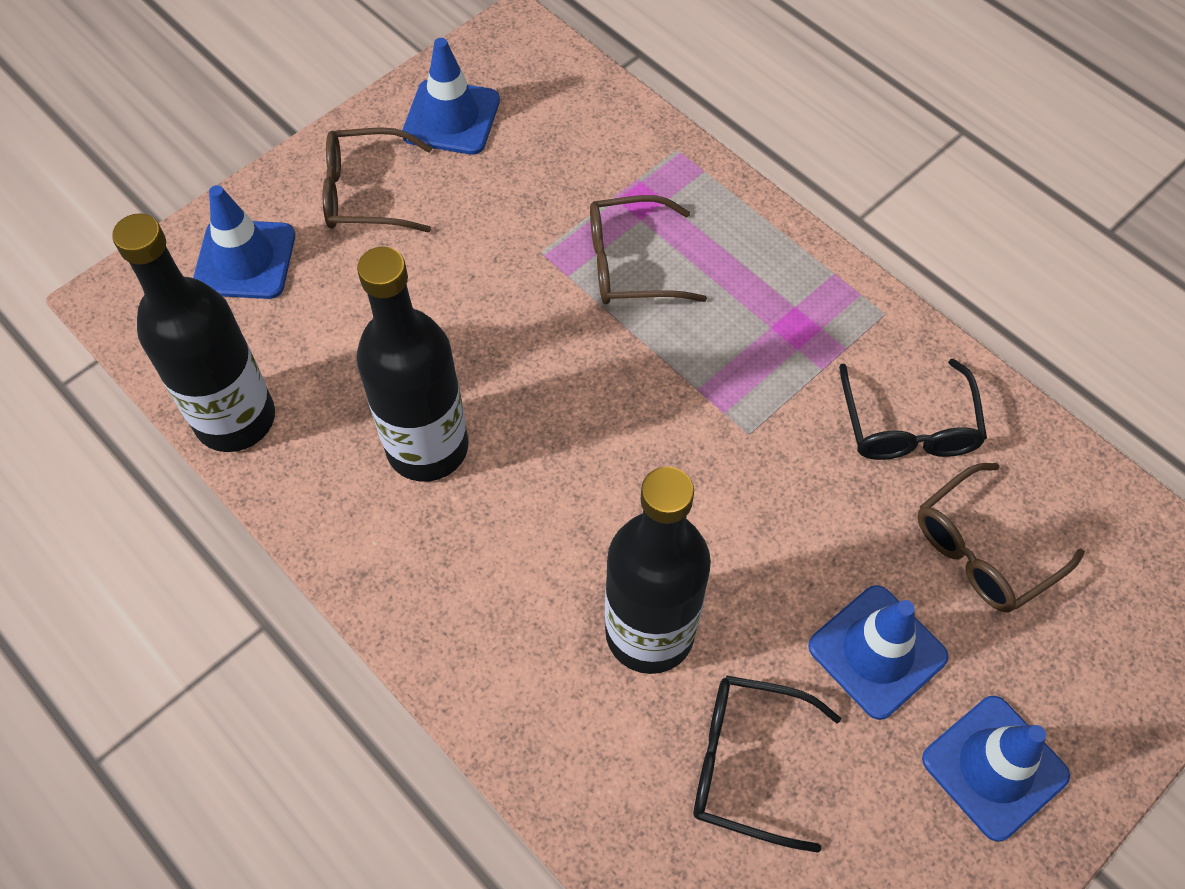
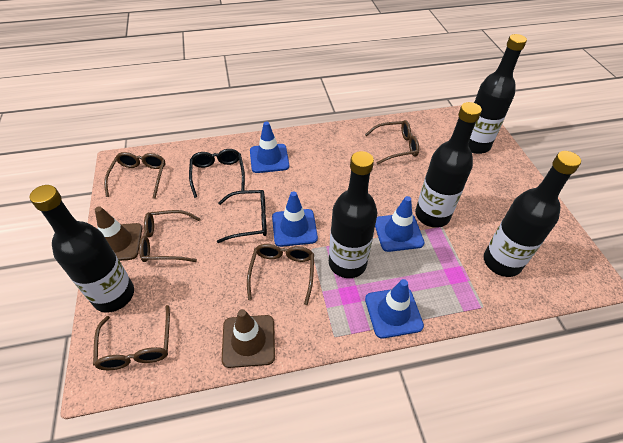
black bottle: 3 -> 5
brown glasses: 3 -> 5
brown traffic cone: 0 -> 2

